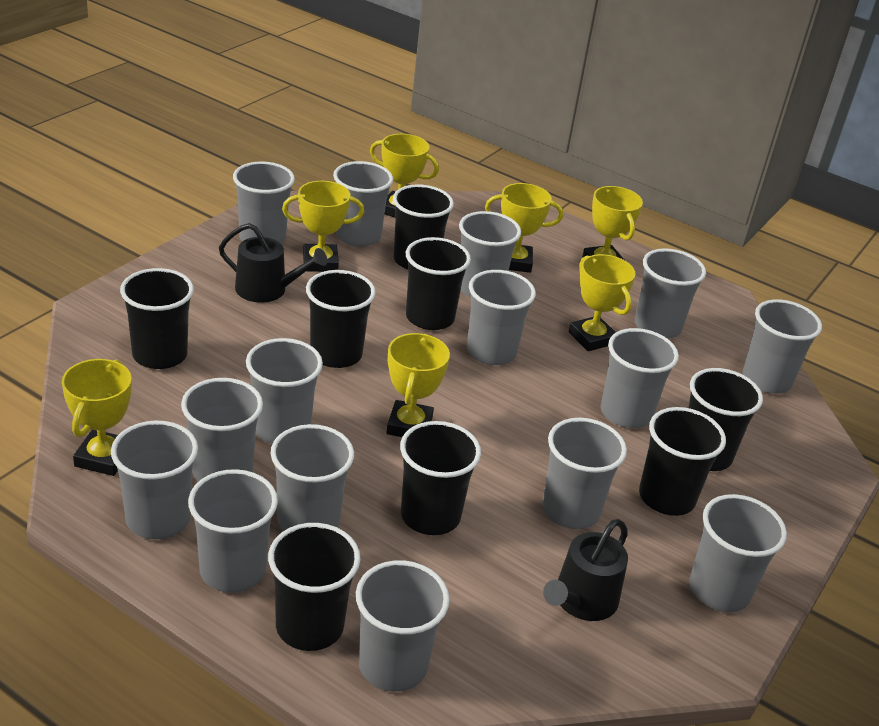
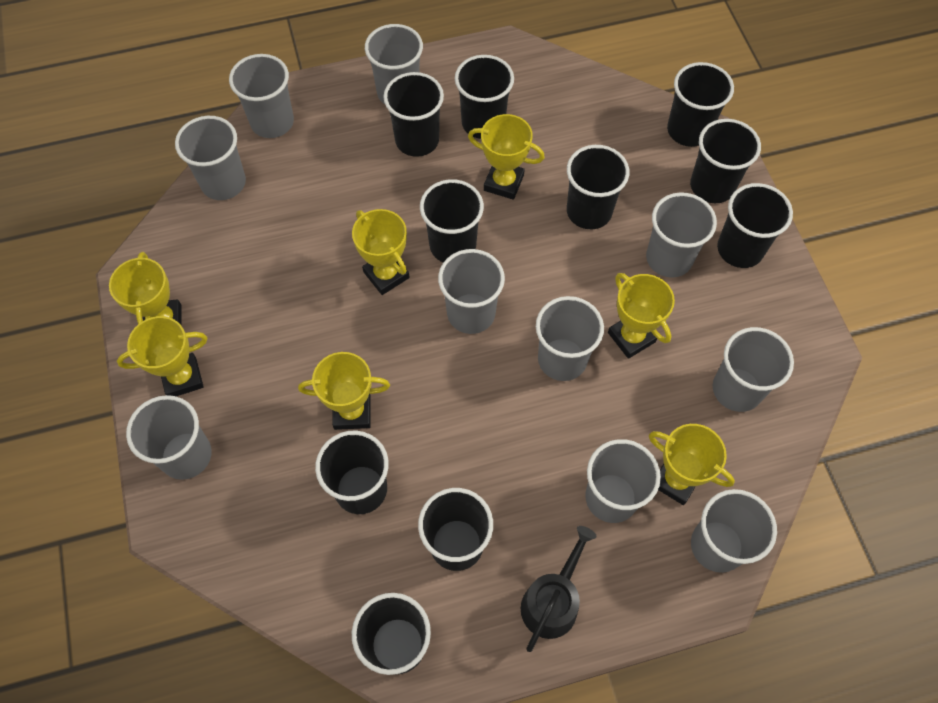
black cup: 8 -> 10
black watering can: 2 -> 1
grey cup: 15 -> 10

